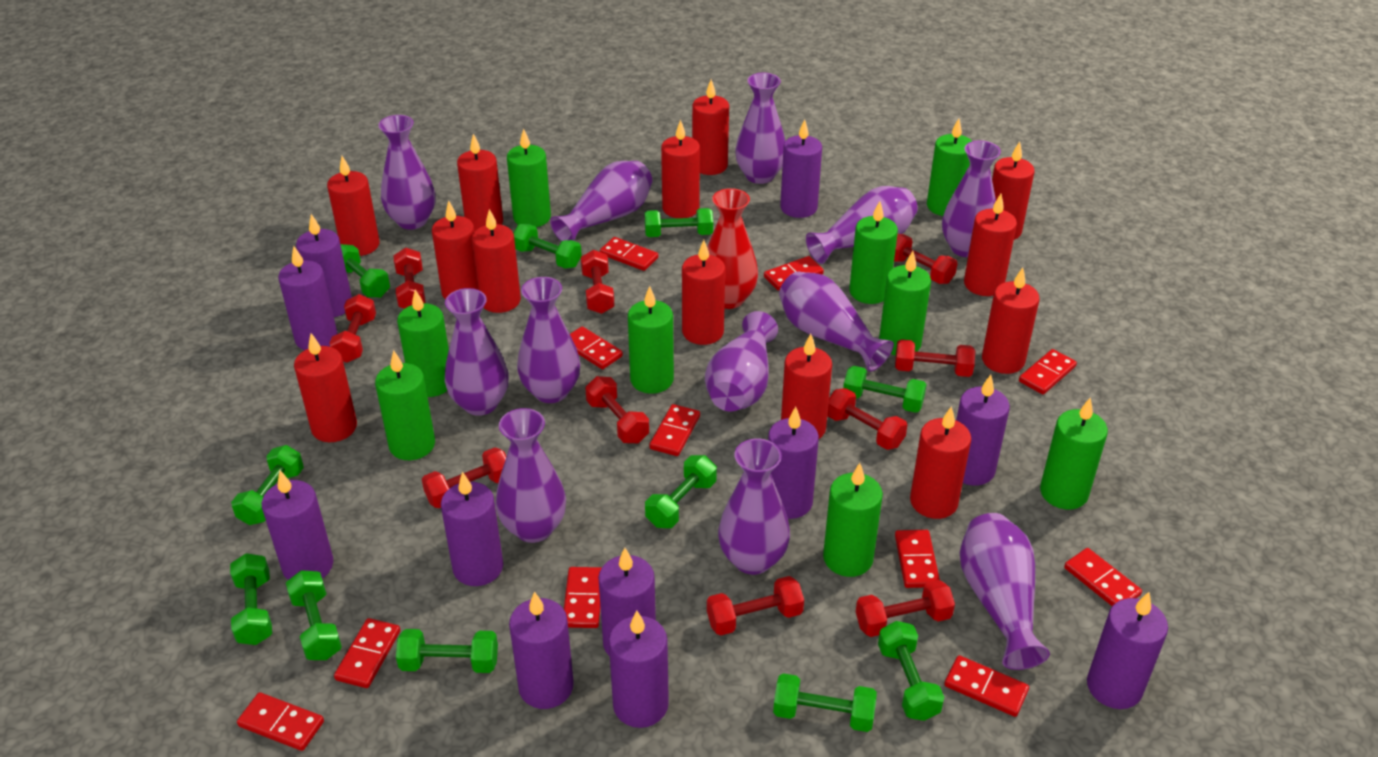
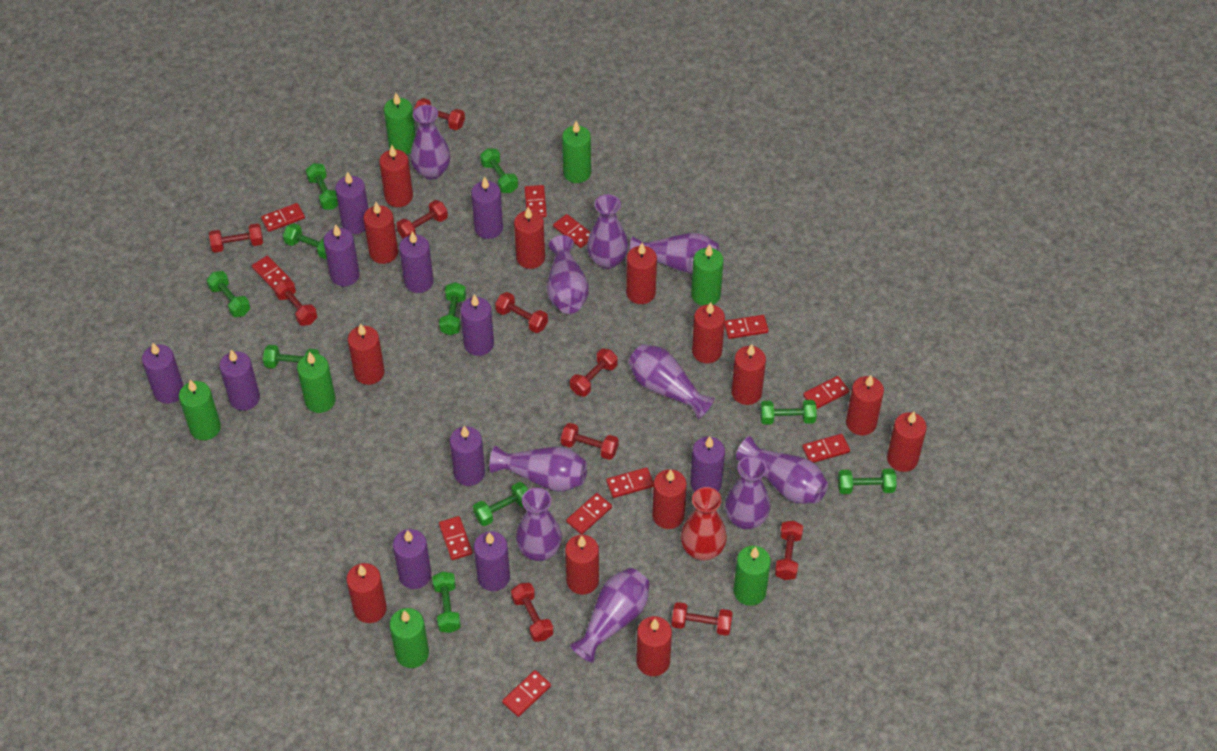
green candle: 9 -> 7
green dumbbell: 11 -> 10
purple vase: 12 -> 10

